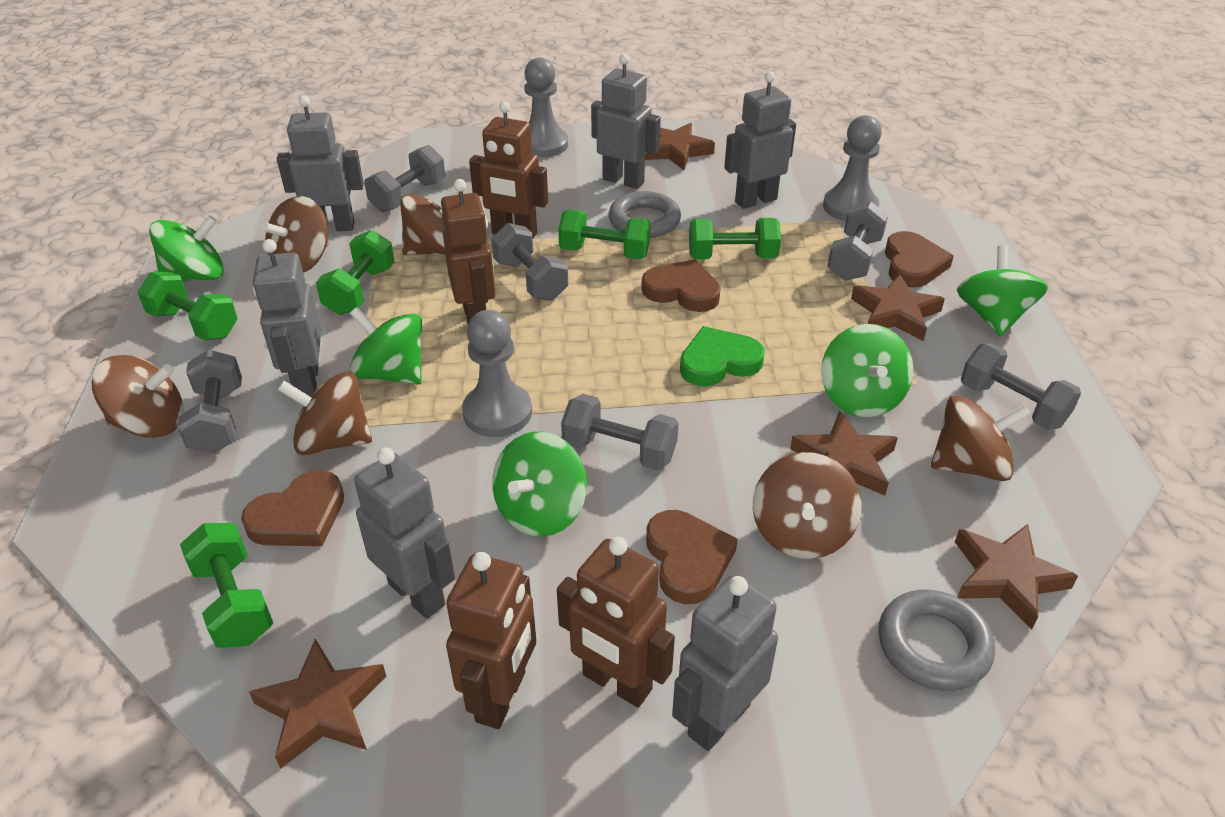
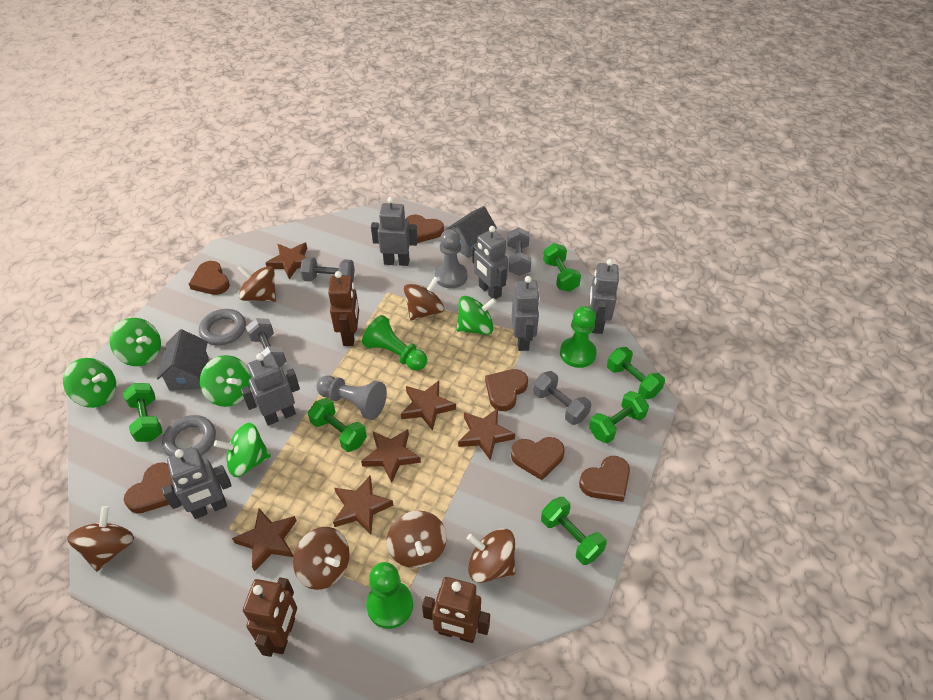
brown heart: 4 -> 6
brown robot: 4 -> 3
brown star: 5 -> 6
green dumbbell: 5 -> 6
green heart: 1 -> 0
green pawn: 0 -> 3
grey dumbbell: 6 -> 4
grey house: 0 -> 2
grey pawn: 3 -> 2

